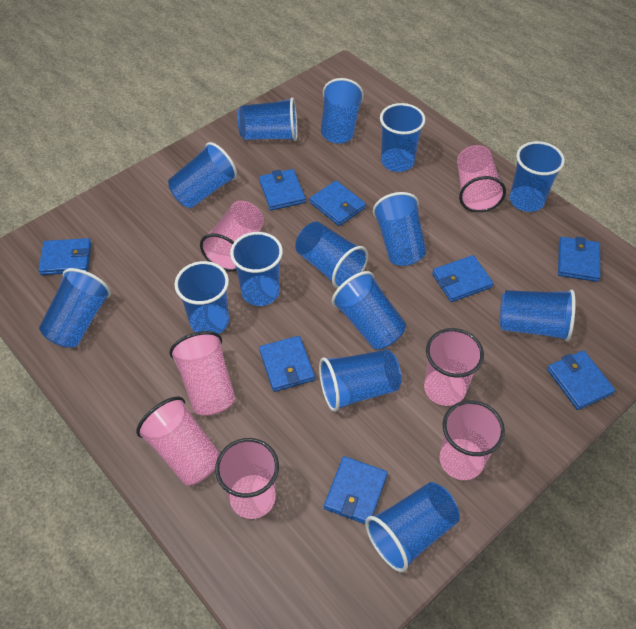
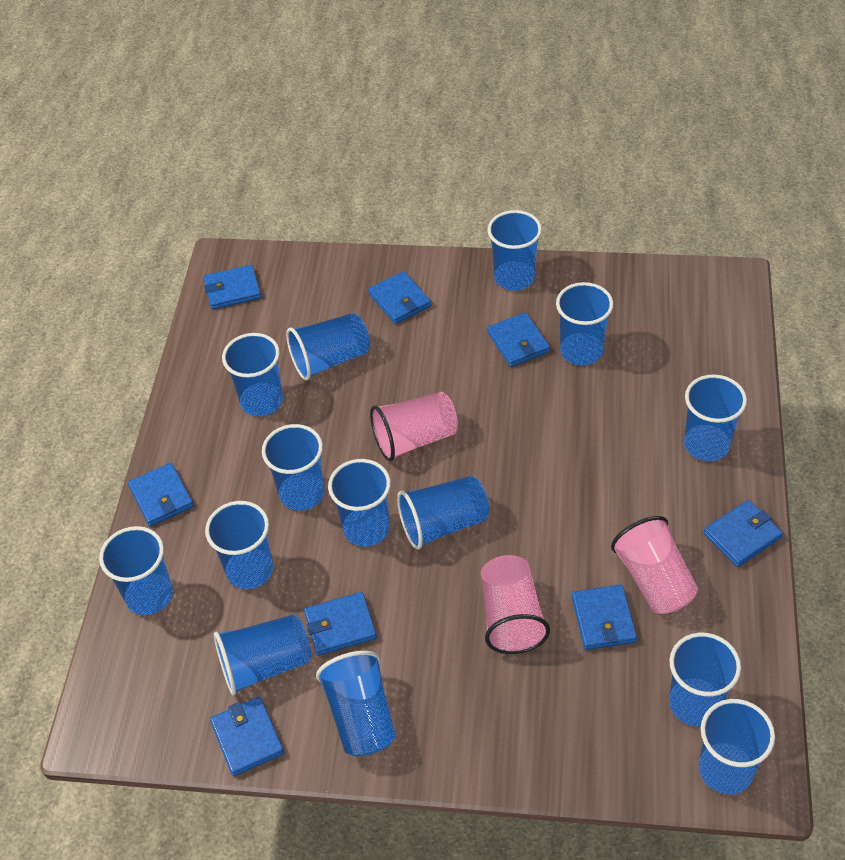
pink cup: 7 -> 3

